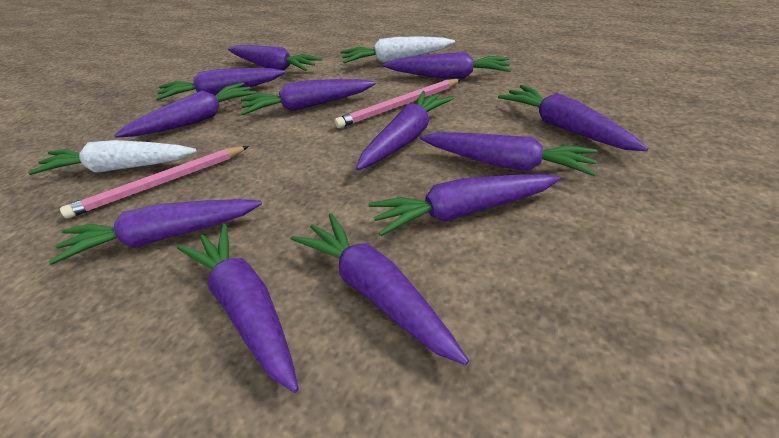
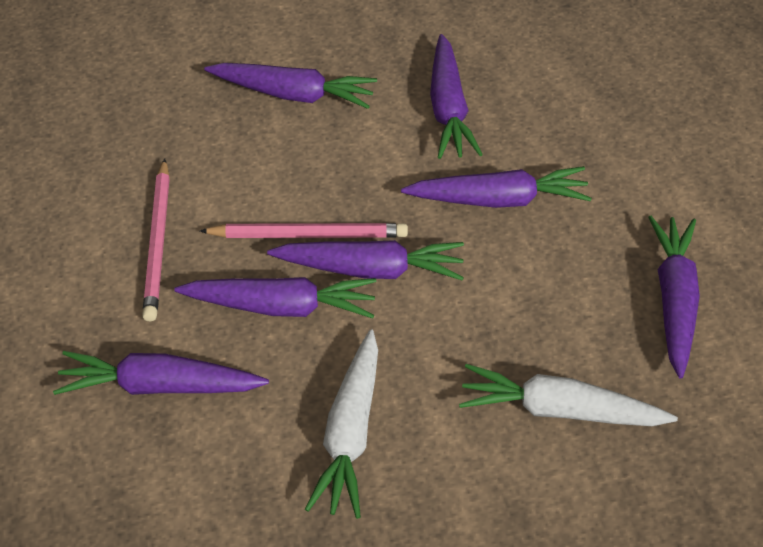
purple carrot: 12 -> 7

